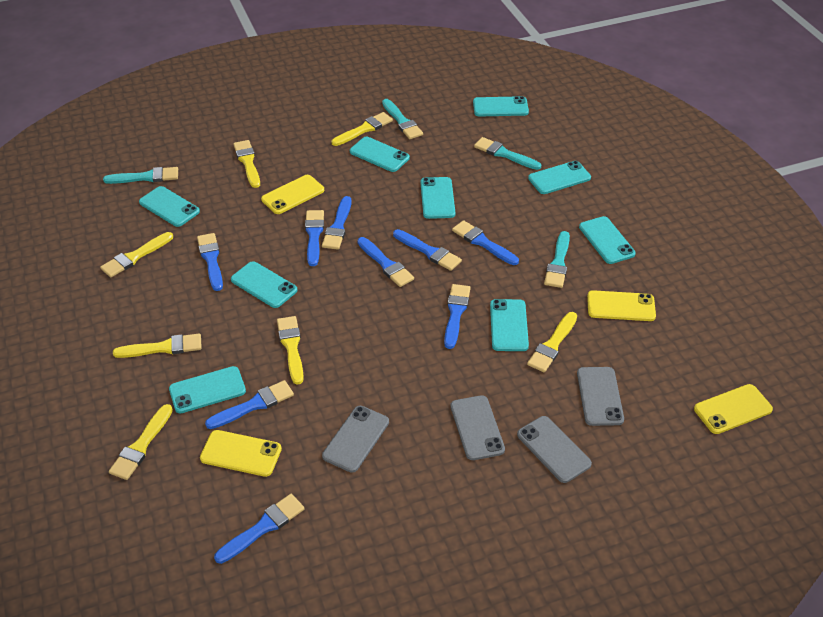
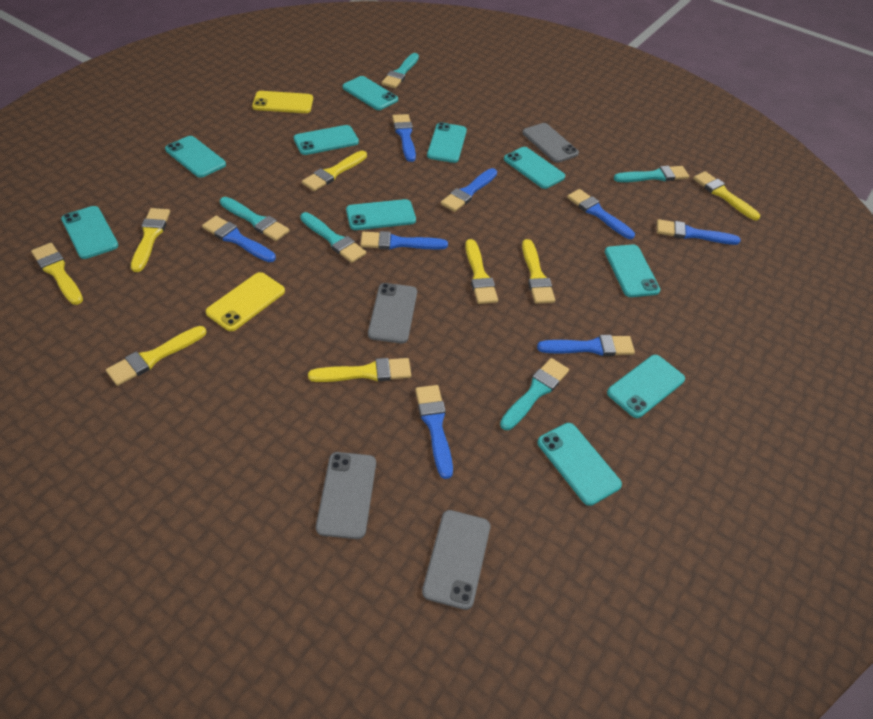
blue brush: 9 -> 8
turquoise brush: 4 -> 5
turquoise phone: 9 -> 10
yellow brush: 7 -> 8
yellow phone: 4 -> 2

